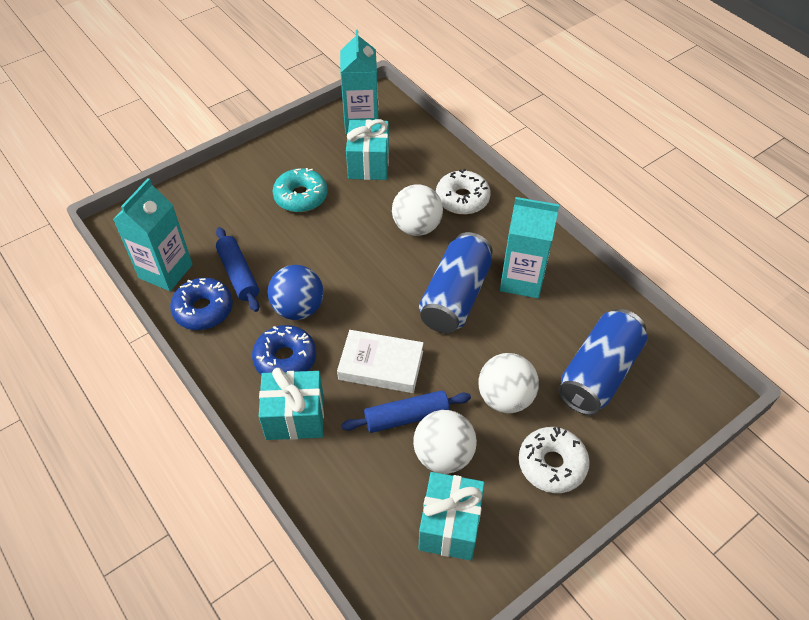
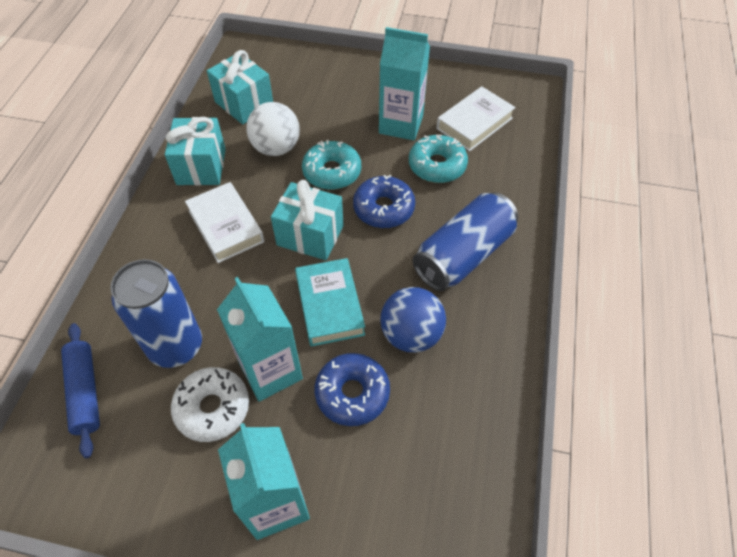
blue rolling pin: 2 -> 1
turquoise book: 0 -> 1
turquoise donut: 1 -> 2
white ball: 3 -> 1
white book: 1 -> 2
white donut: 2 -> 1

